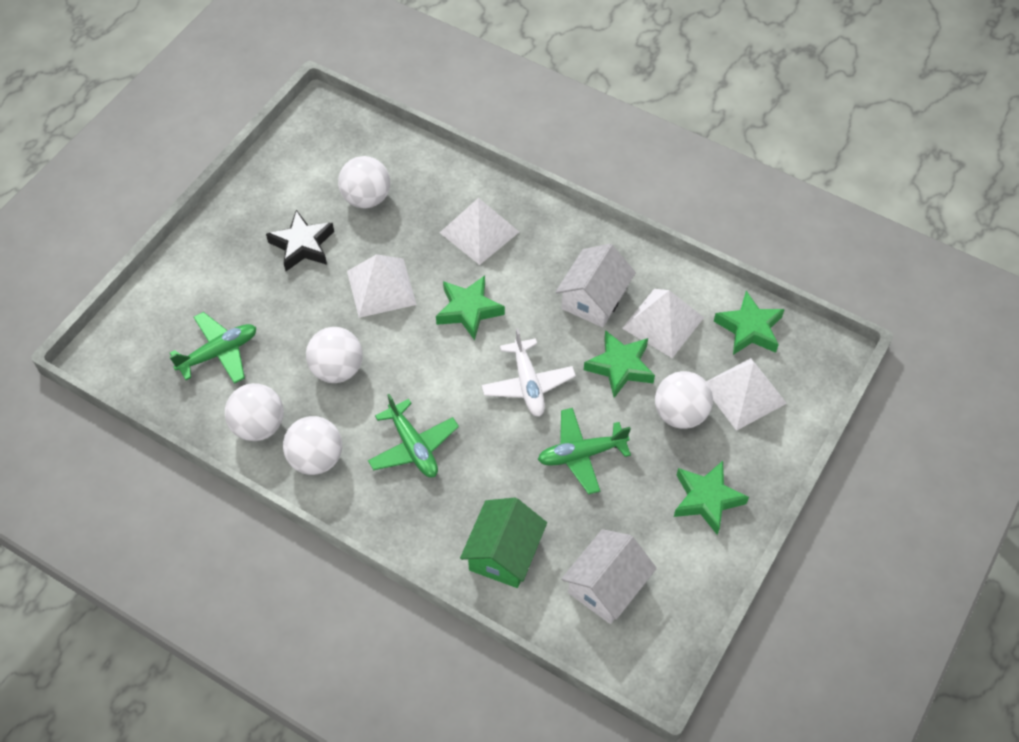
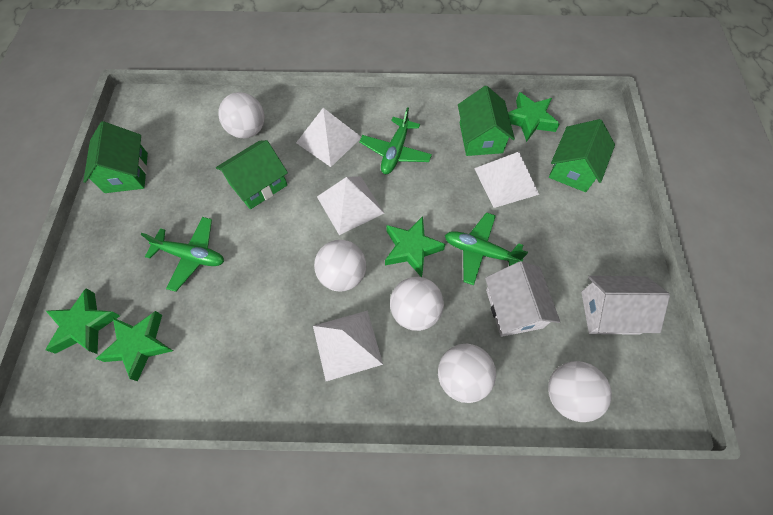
black star: 1 -> 0
green house: 1 -> 4
white plane: 1 -> 0

